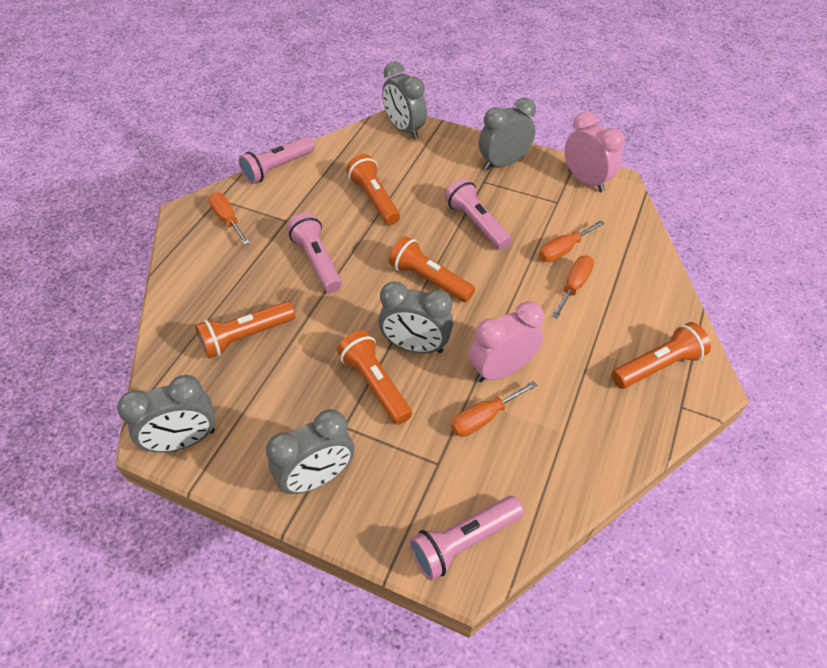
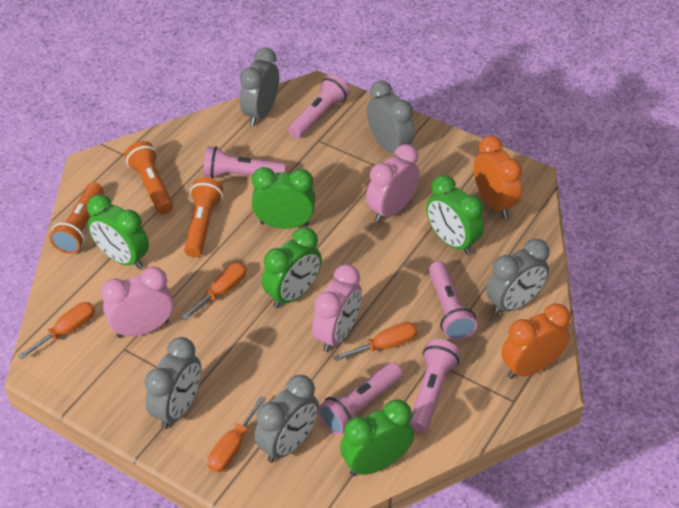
green clock: 0 -> 5
orange clock: 0 -> 2
orange flashlight: 5 -> 3
pink clock: 2 -> 3
pink flashlight: 4 -> 5

